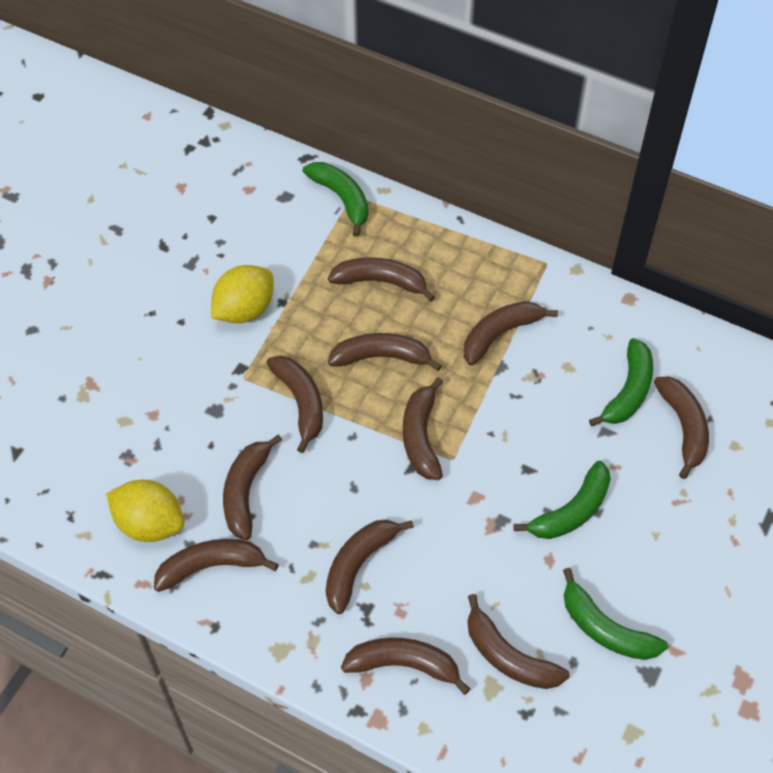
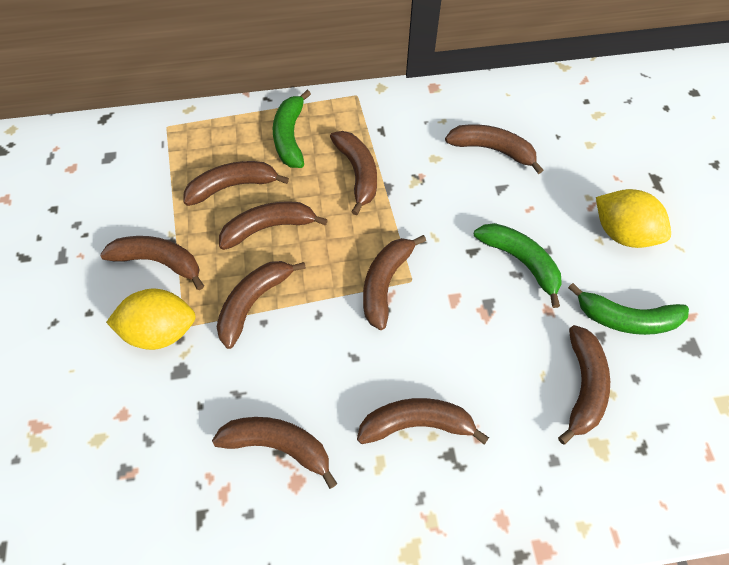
brown banana: 11 -> 10
green banana: 4 -> 3

